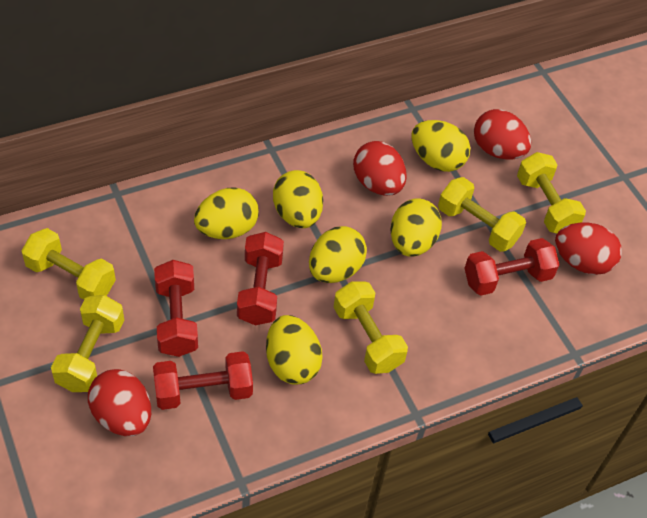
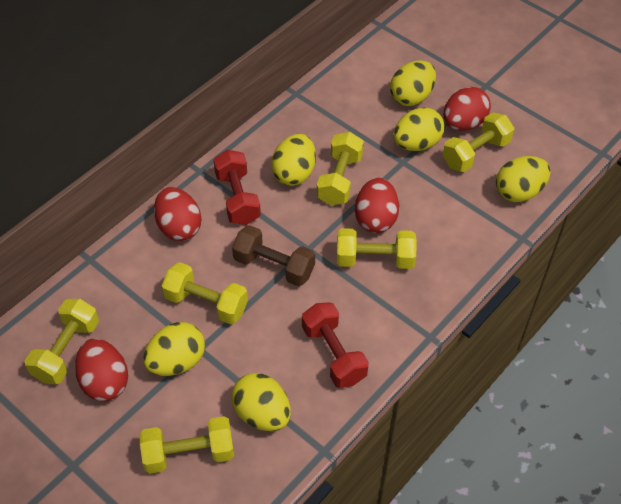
brown dumbbell: 0 -> 1
red dumbbell: 4 -> 2
yellow dumbbell: 5 -> 6

